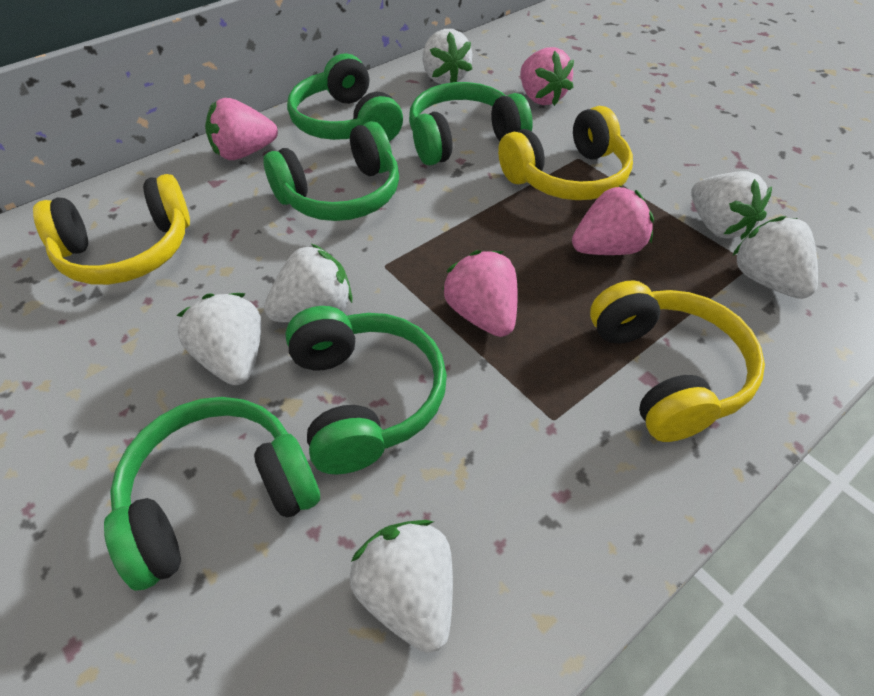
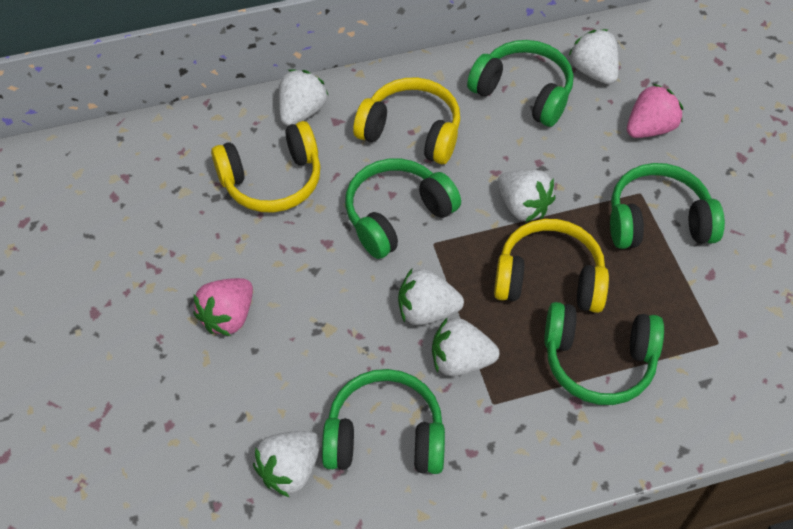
pink strawberry: 4 -> 2

